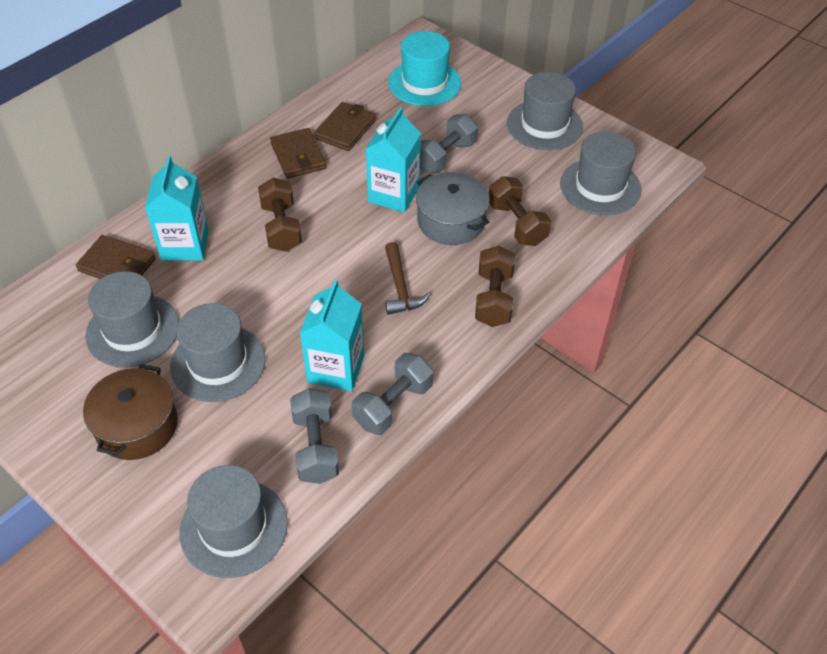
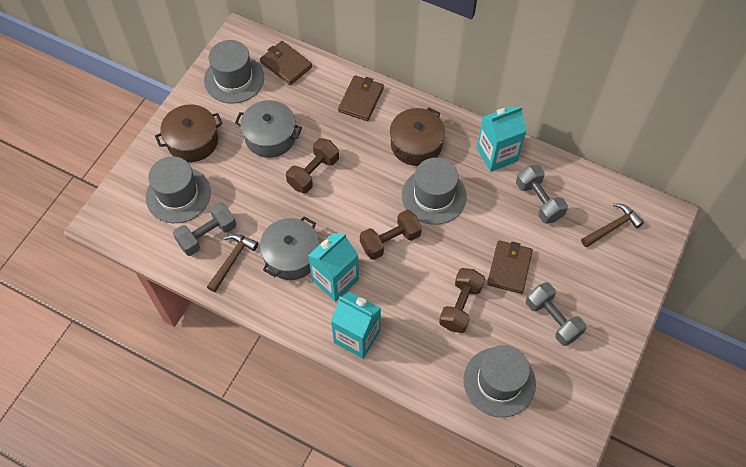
brown hammer: 1 -> 2
brown pot: 1 -> 2
grey hat: 5 -> 4
grey pot: 1 -> 2
turquoise hat: 1 -> 0

